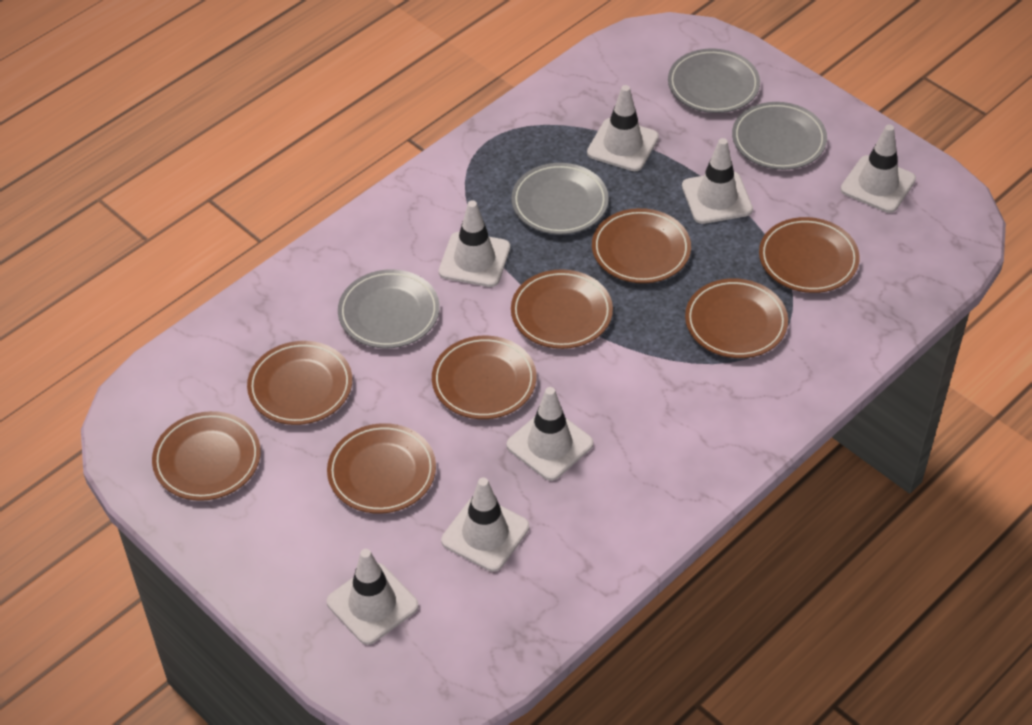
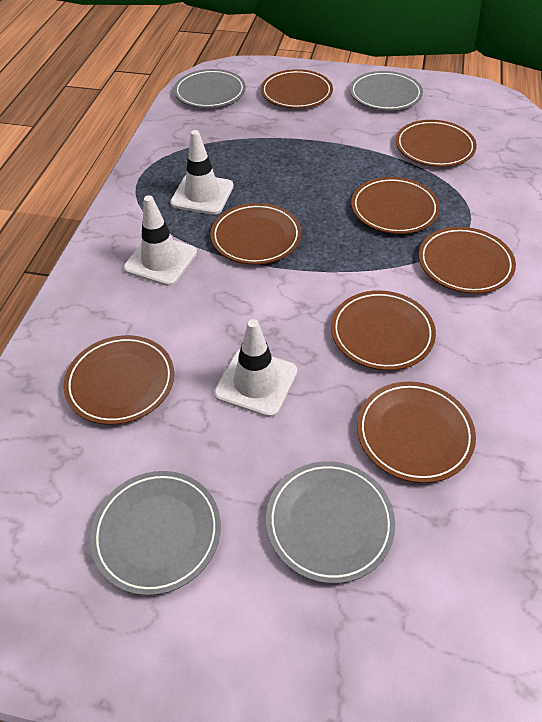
white traffic cone: 7 -> 3

